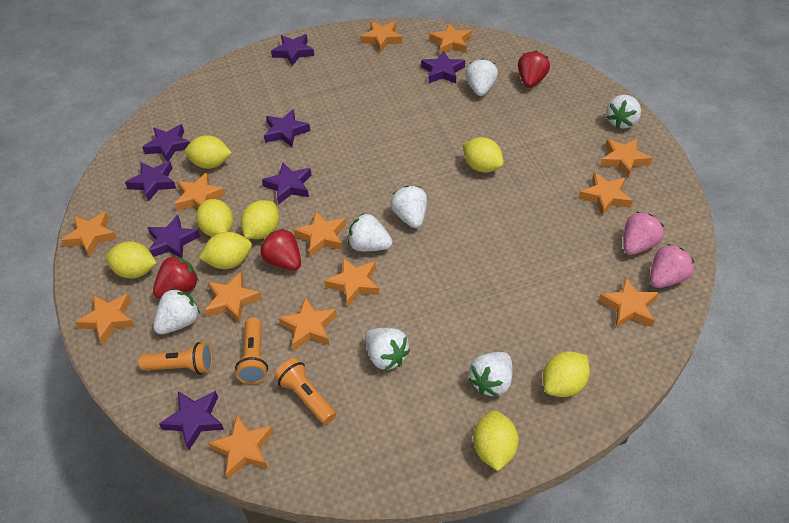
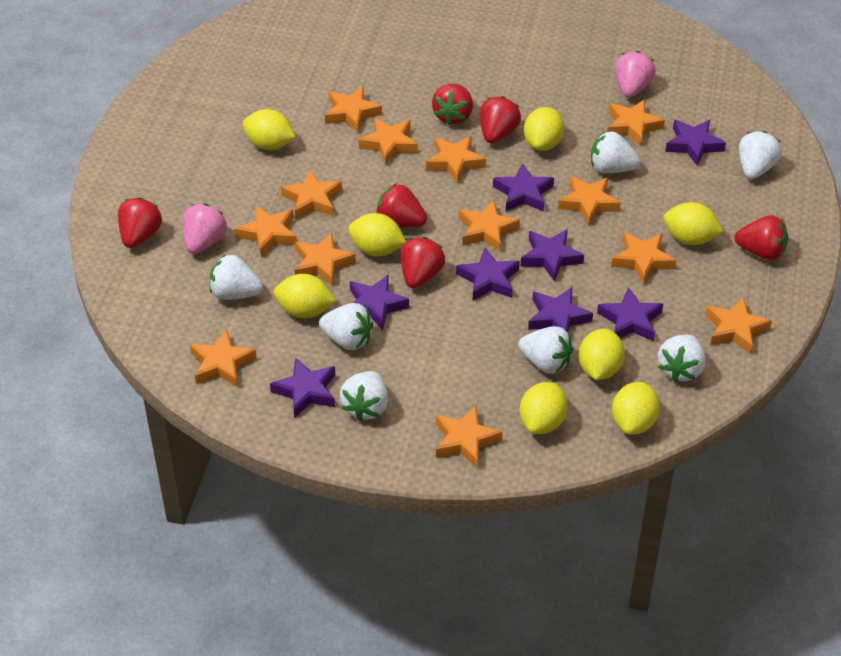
orange flashlight: 3 -> 0
red strawberry: 3 -> 6

